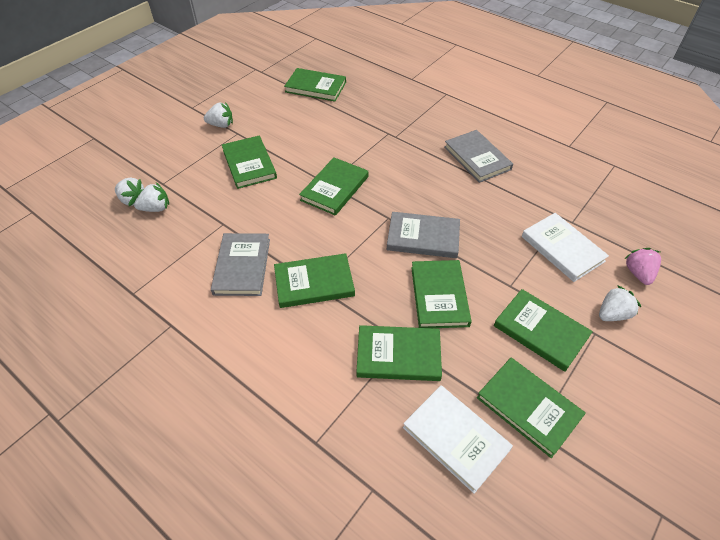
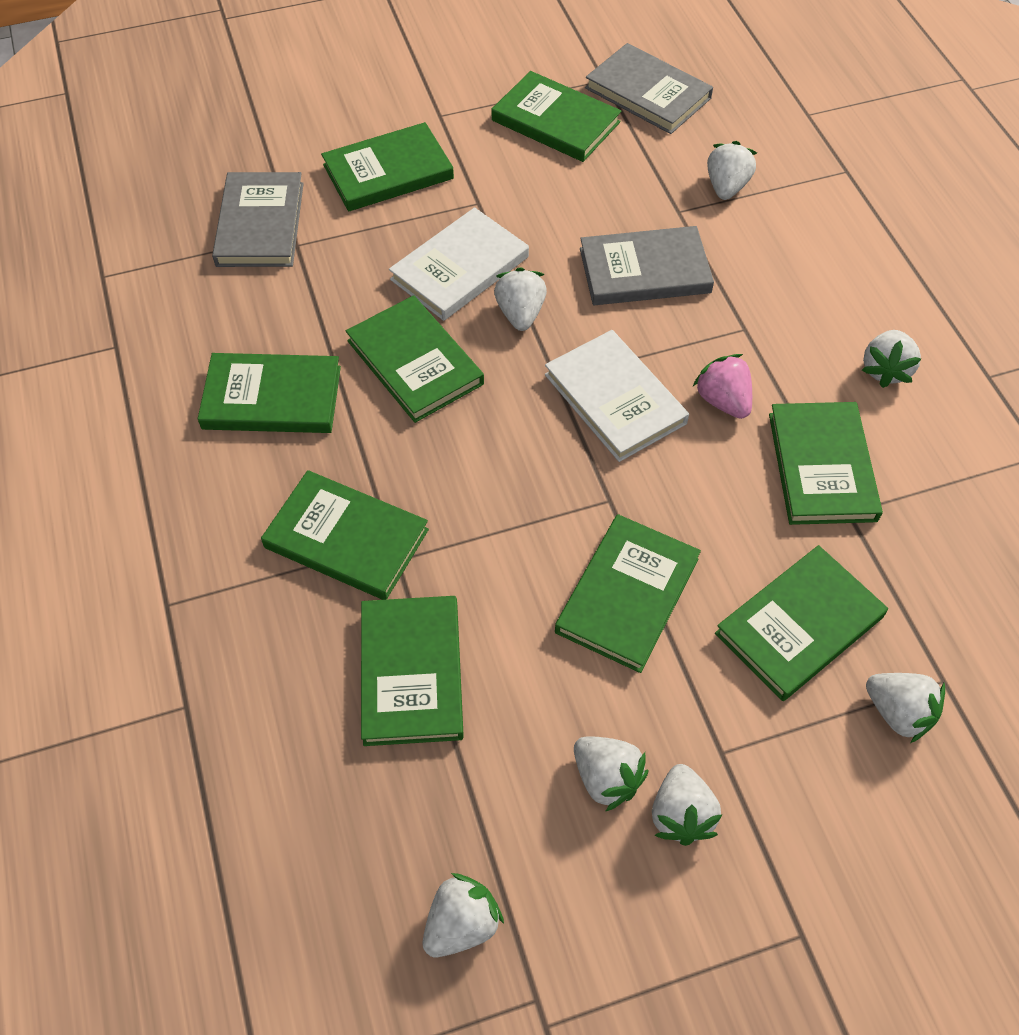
green book: 8 -> 9
white strawberry: 4 -> 7

